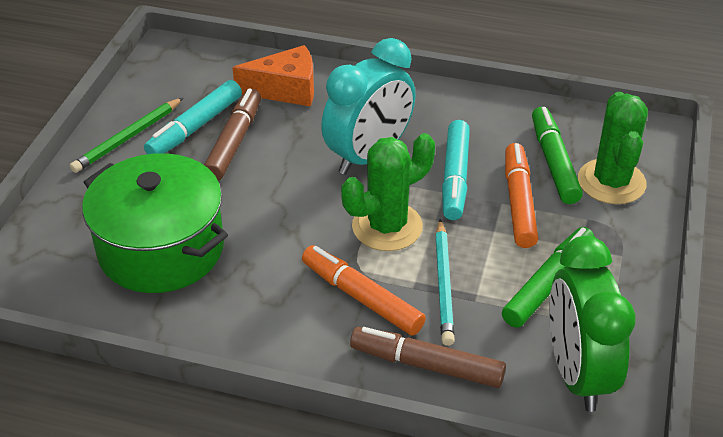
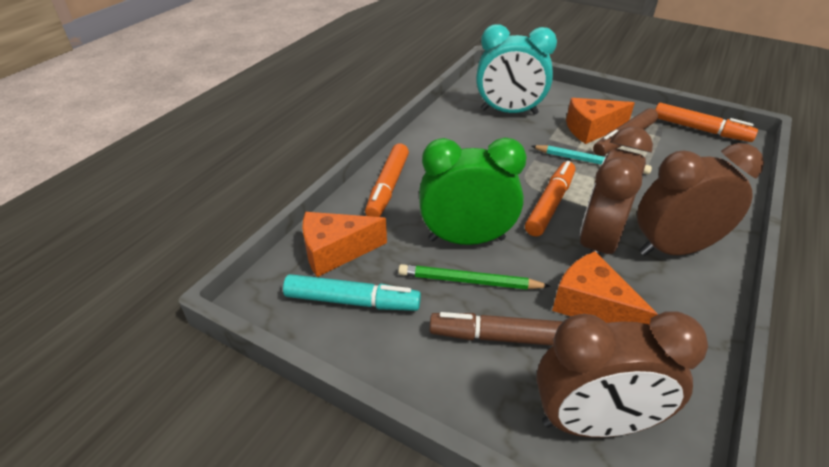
brown clock: 0 -> 3
green cactus: 2 -> 0
green marker: 2 -> 0
green pot: 1 -> 0
orange cheese: 1 -> 3
orange marker: 2 -> 3
turquoise marker: 2 -> 1

